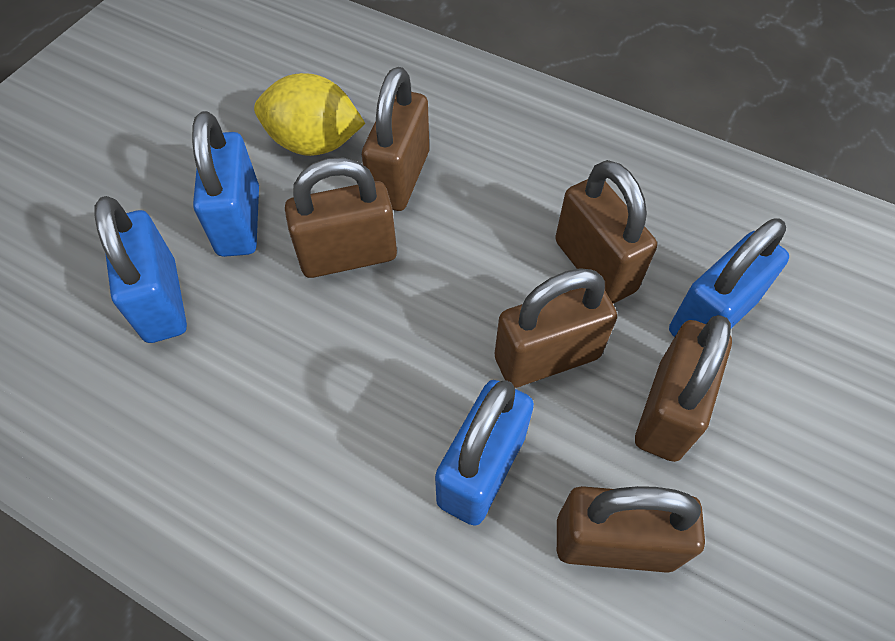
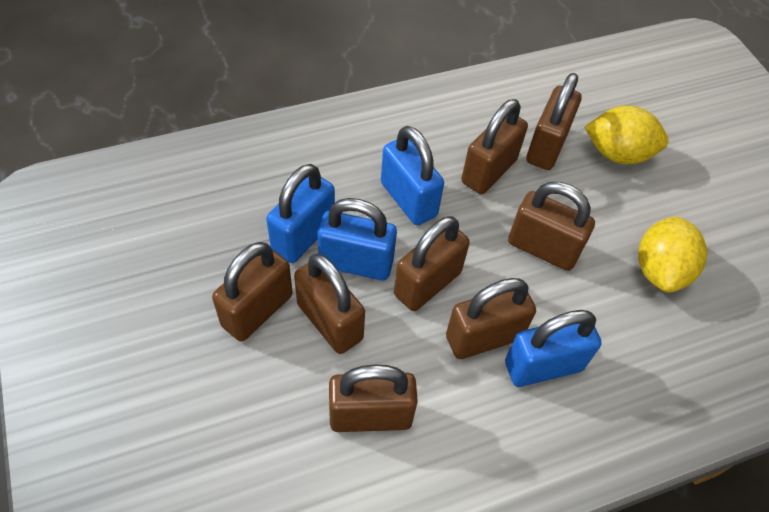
brown padlock: 6 -> 8
yellow lemon: 1 -> 2

